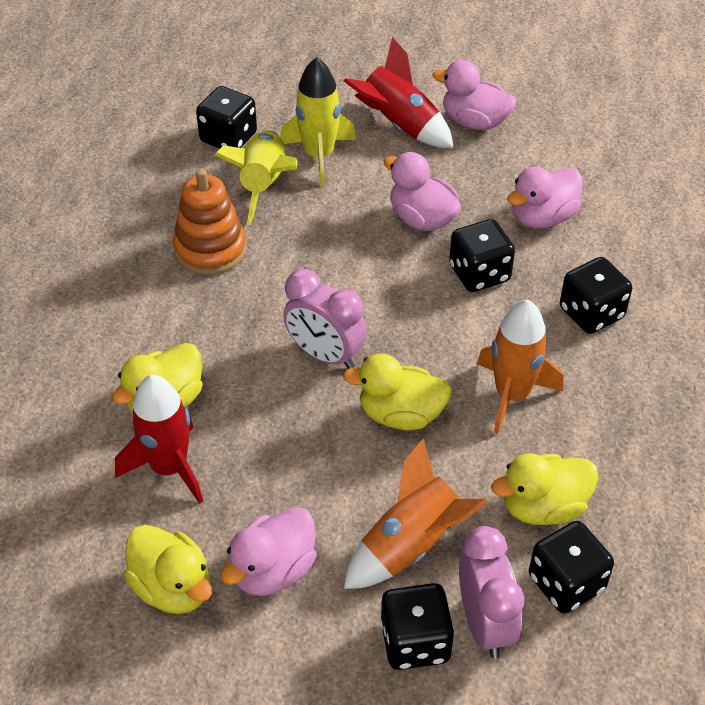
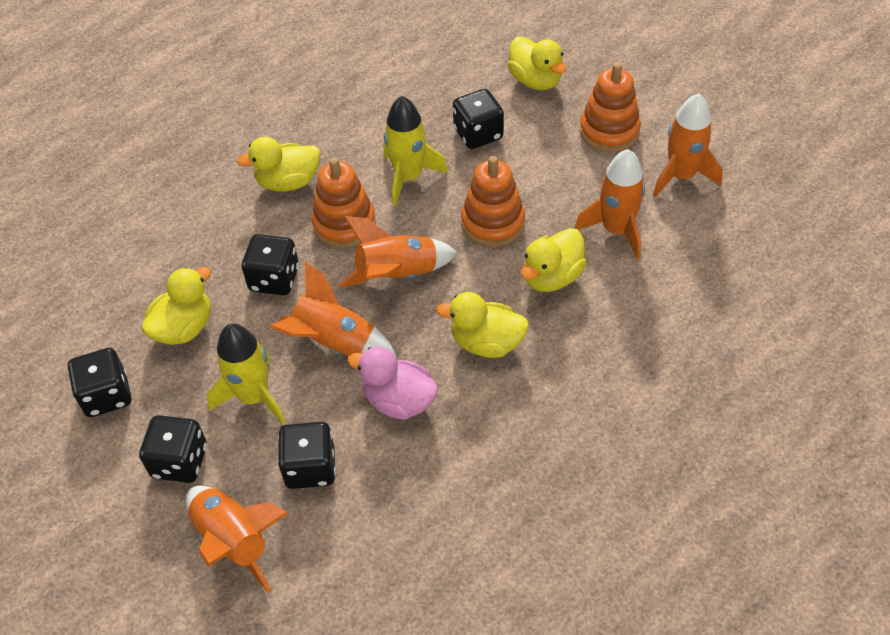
orange rocket: 2 -> 5
orange stacking toy: 1 -> 3
pink clock: 2 -> 0
pink duck: 4 -> 1
red rocket: 2 -> 0
yellow duck: 4 -> 5

